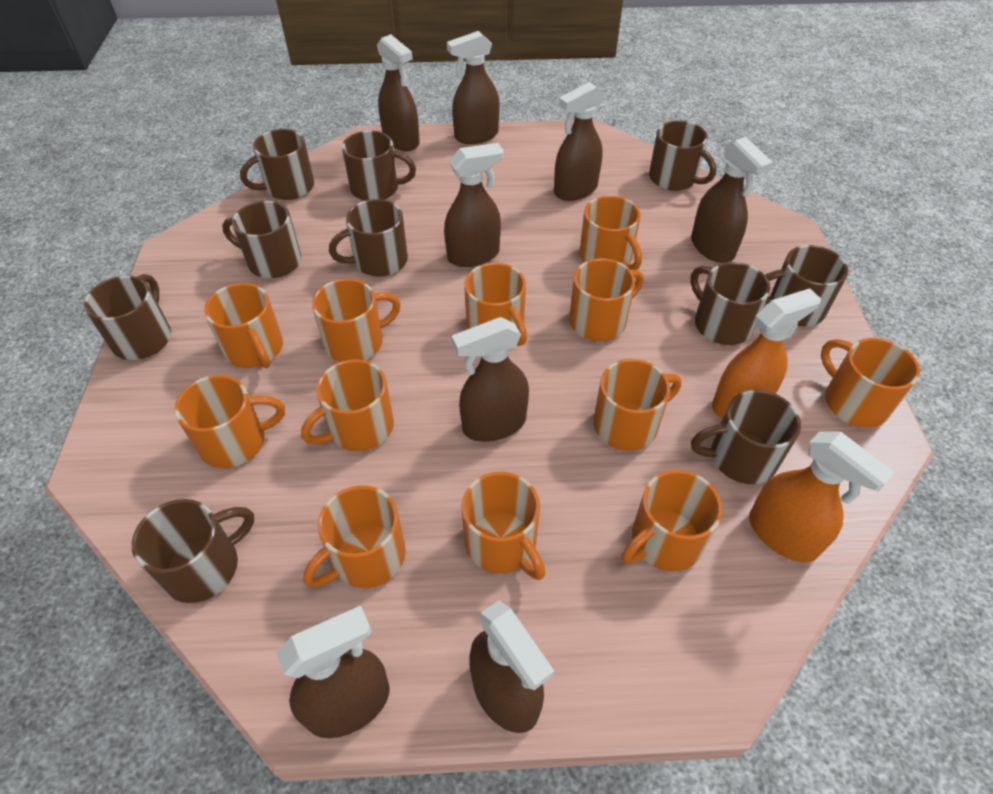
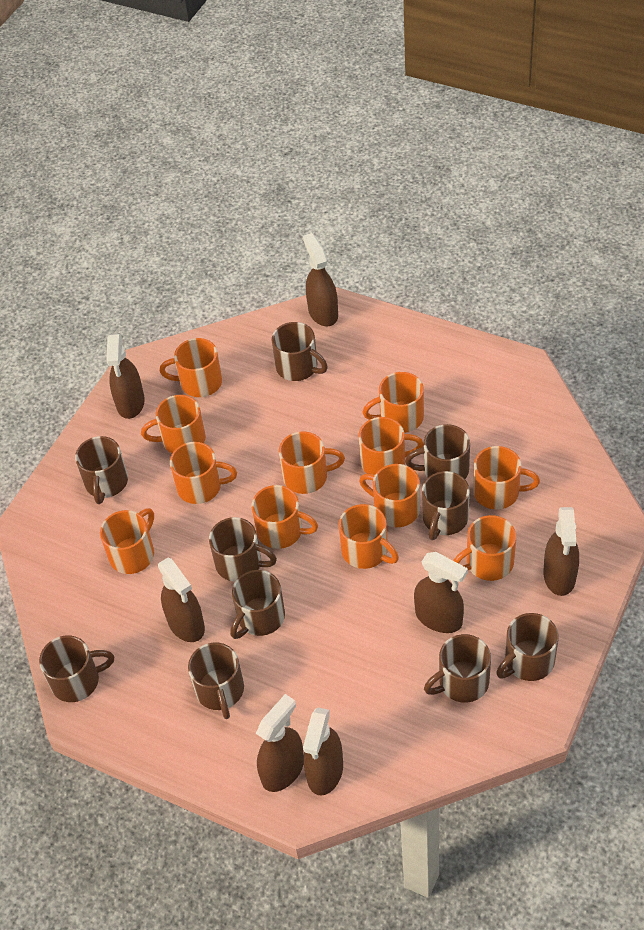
brown spray bottle: 8 -> 7
orange spray bottle: 2 -> 0

